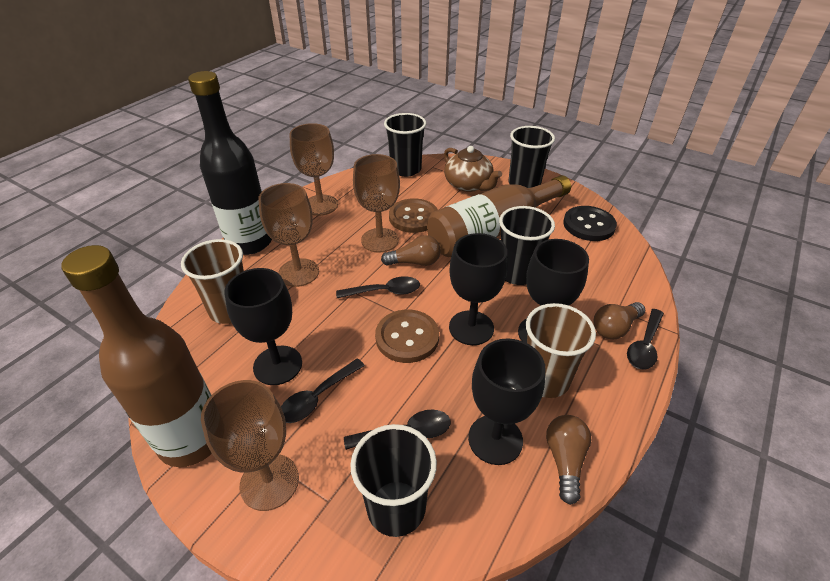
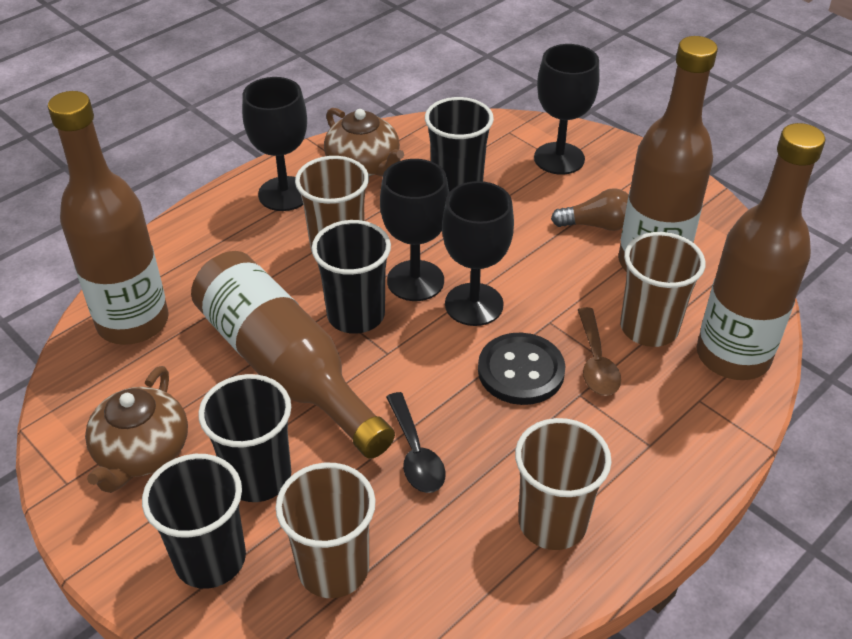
black bottle: 1 -> 0
black spoon: 4 -> 1
brown bottle: 2 -> 4
brown button: 2 -> 0
brown cup: 2 -> 4
brown goblet: 4 -> 0
brown light bulb: 3 -> 1
brown spoon: 0 -> 1
brown teapot: 1 -> 2

